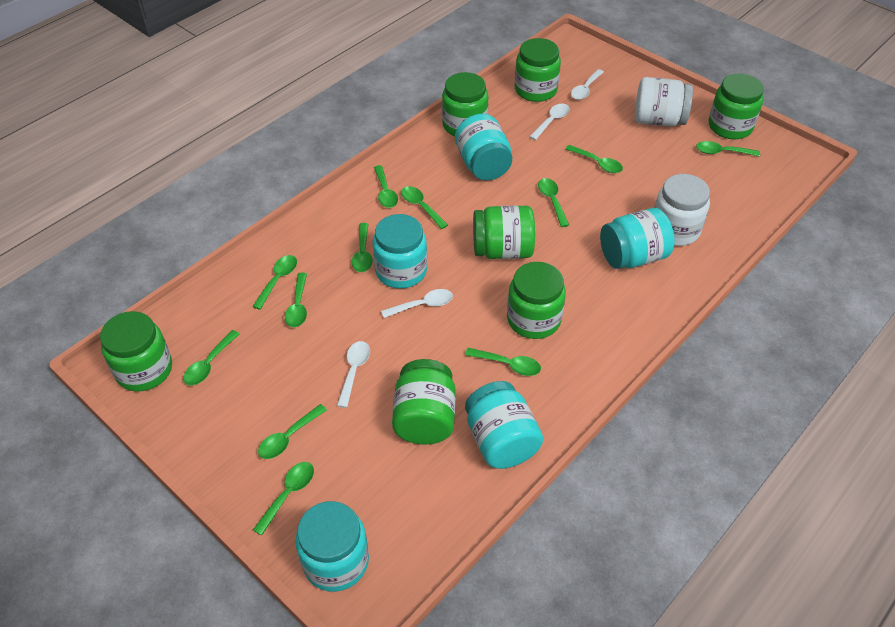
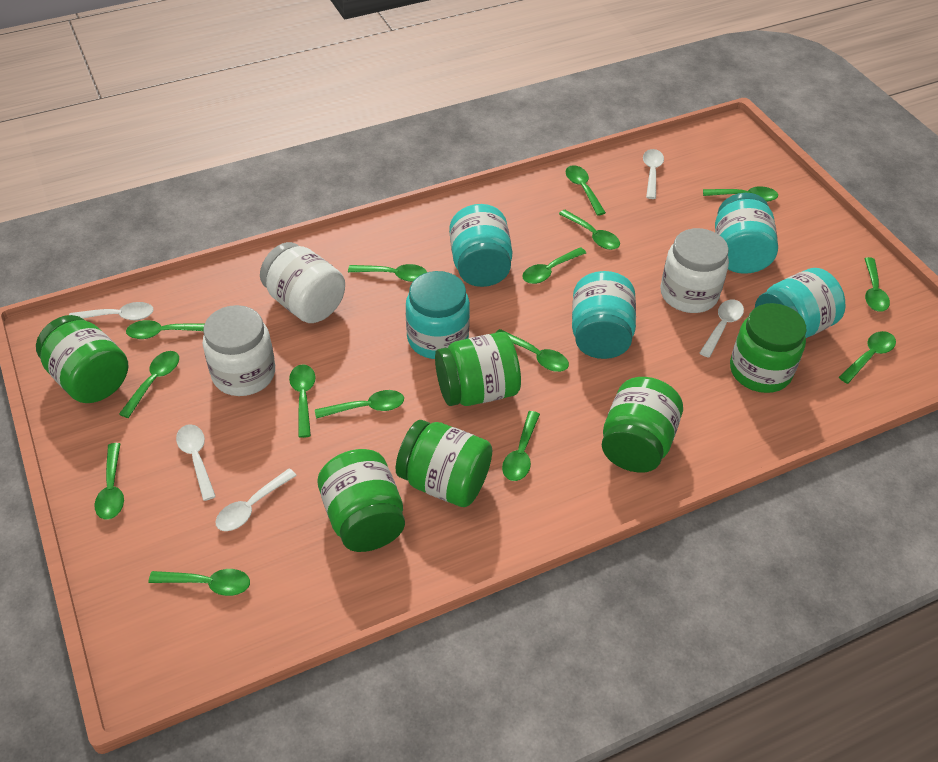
green jar: 7 -> 6
green spoon: 12 -> 15
white jar: 2 -> 3
white spoon: 4 -> 5

